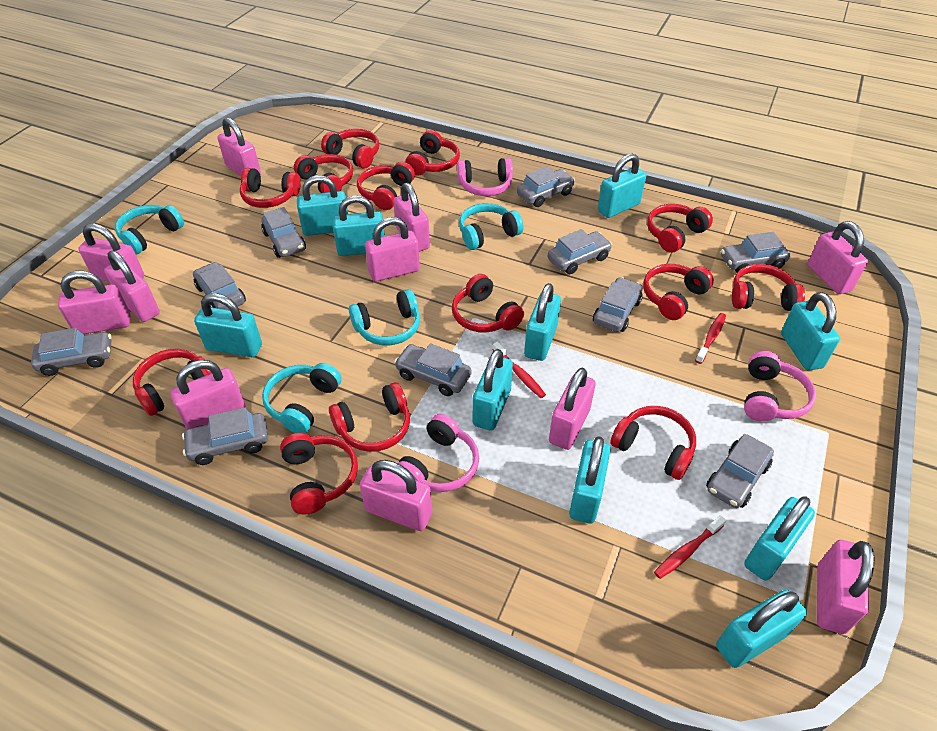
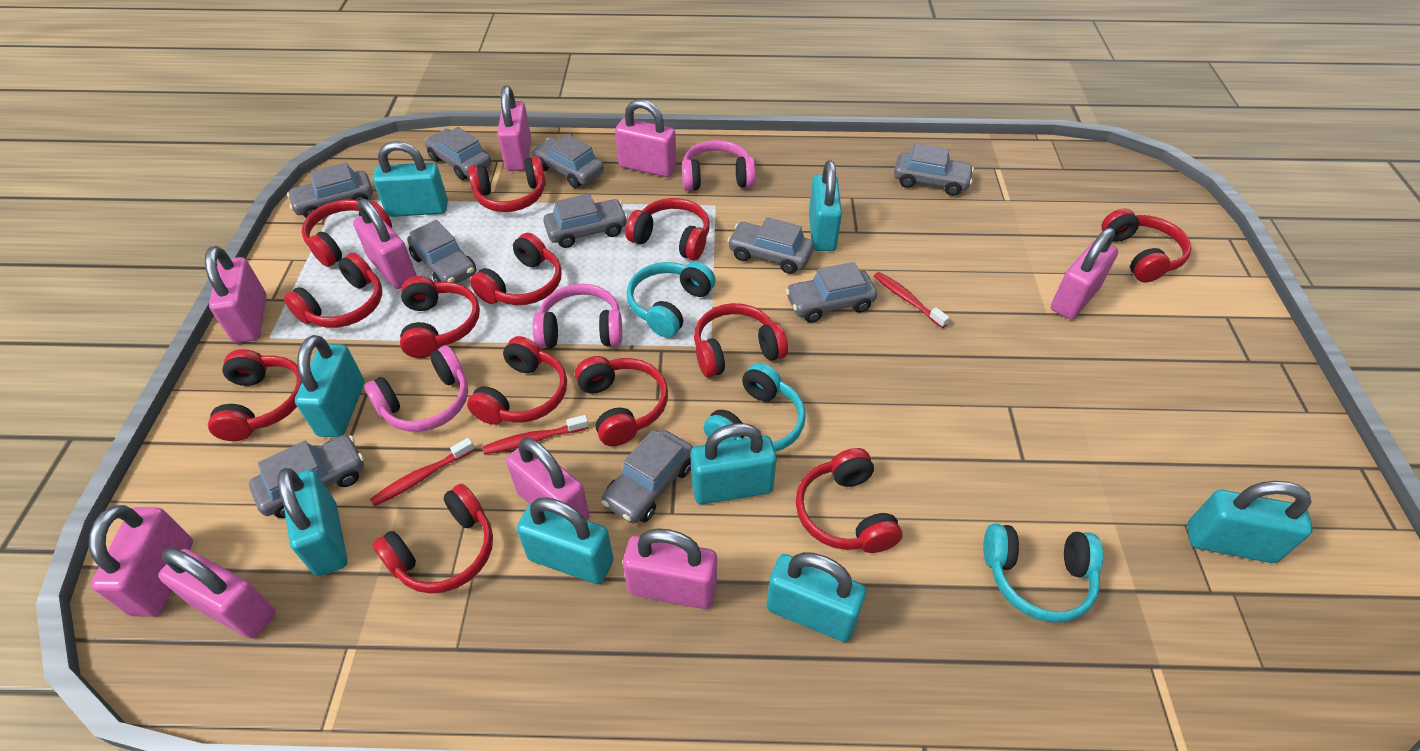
pink padlock: 11 -> 9
turquoise headphones: 4 -> 3
turquoise padlock: 10 -> 8

